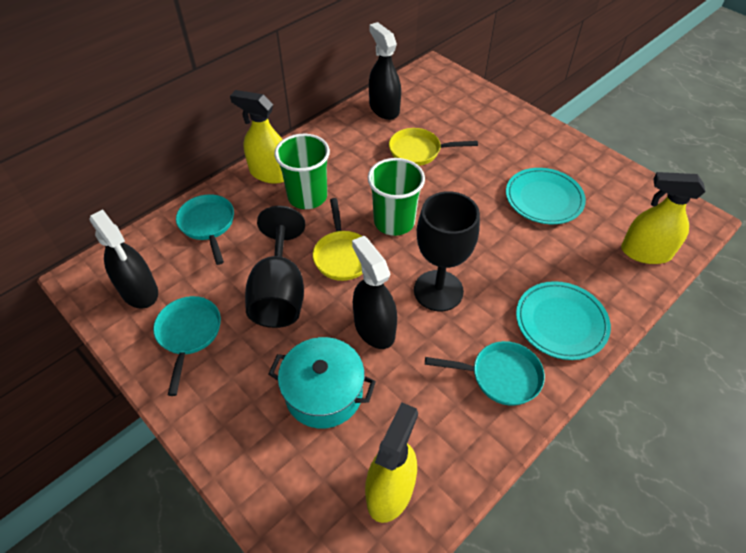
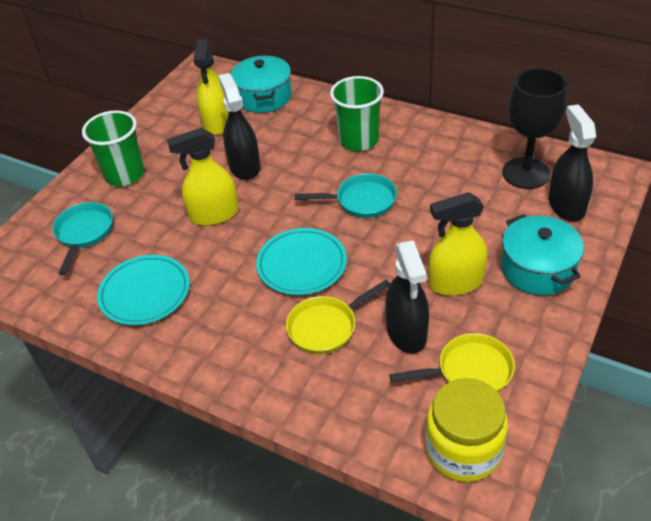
black goblet: 2 -> 1
turquoise pan: 3 -> 2
turquoise pot: 1 -> 2
yellow jar: 0 -> 1

